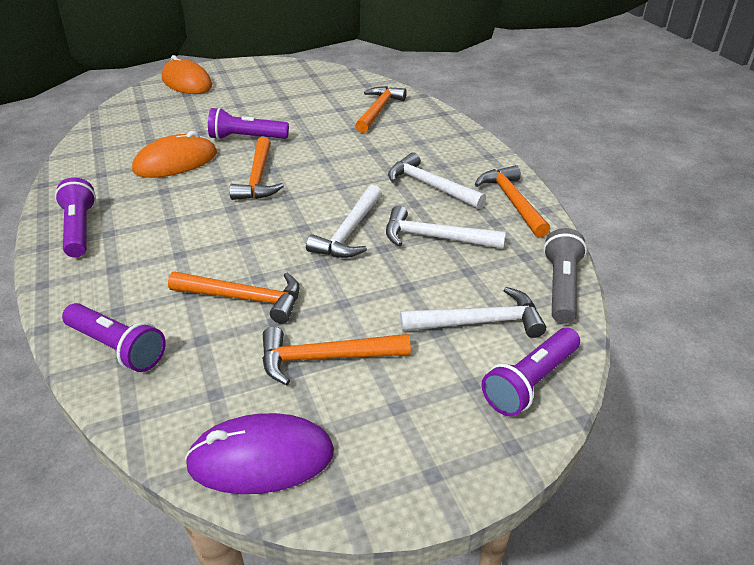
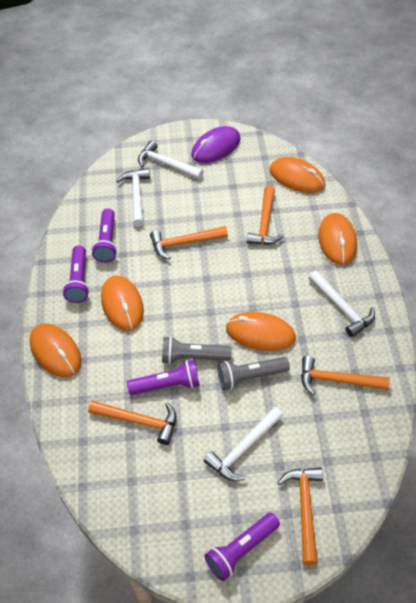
grey flashlight: 1 -> 2
orange mouse: 2 -> 5

